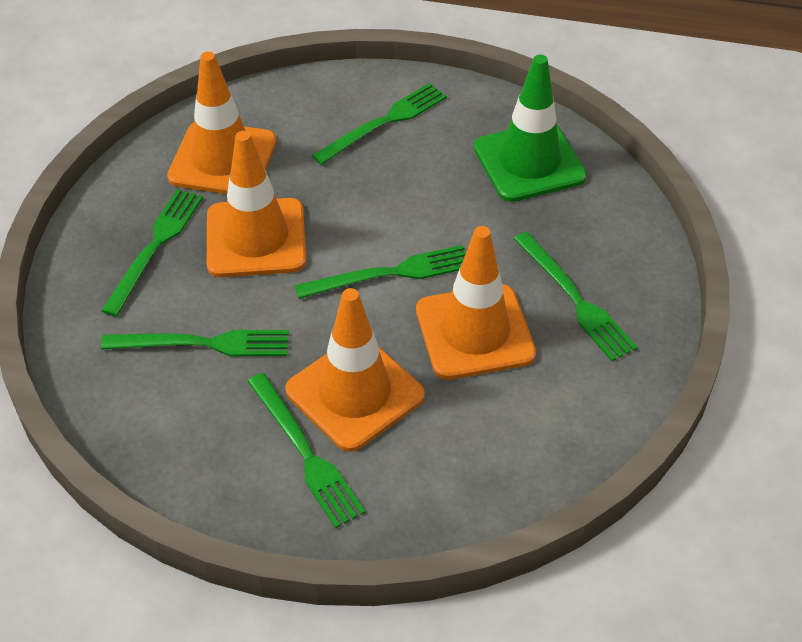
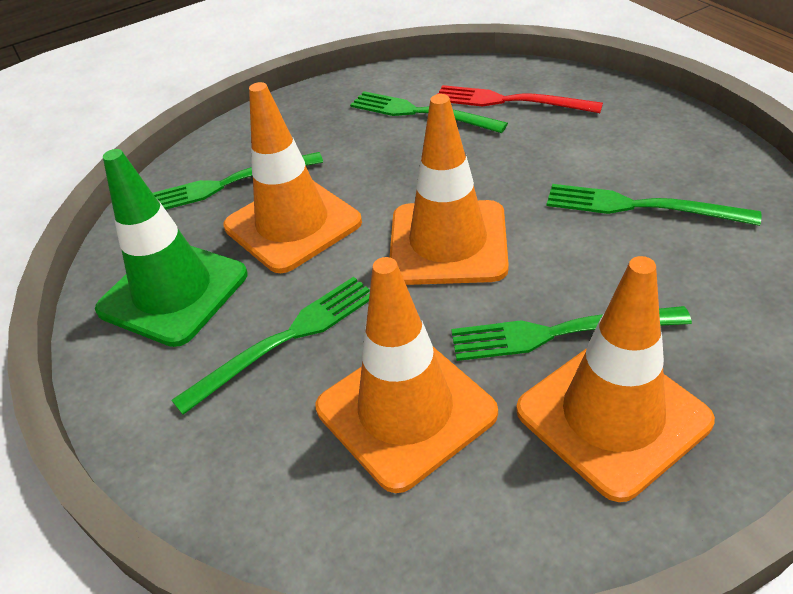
green fork: 6 -> 5
red fork: 0 -> 1

